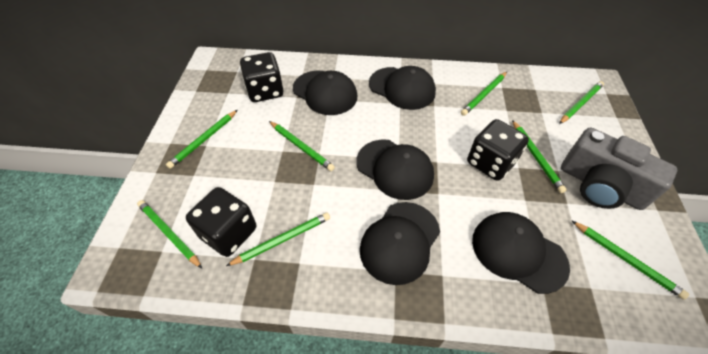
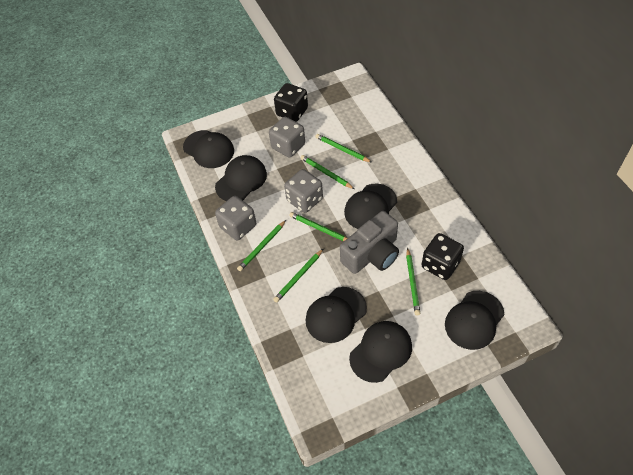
black cap: 5 -> 6
black dice: 3 -> 2
green pencil: 8 -> 6
grey dice: 0 -> 3

